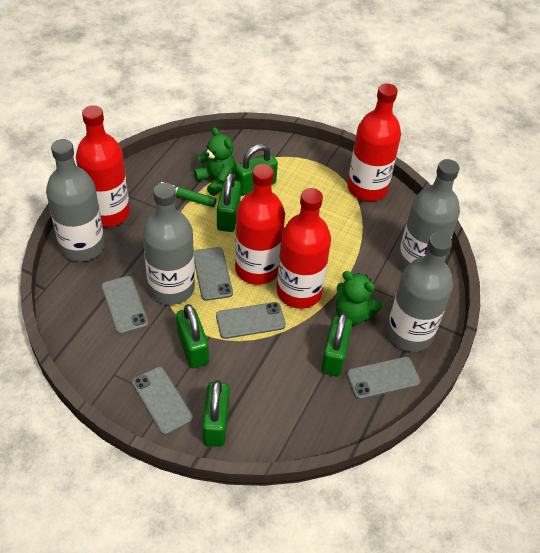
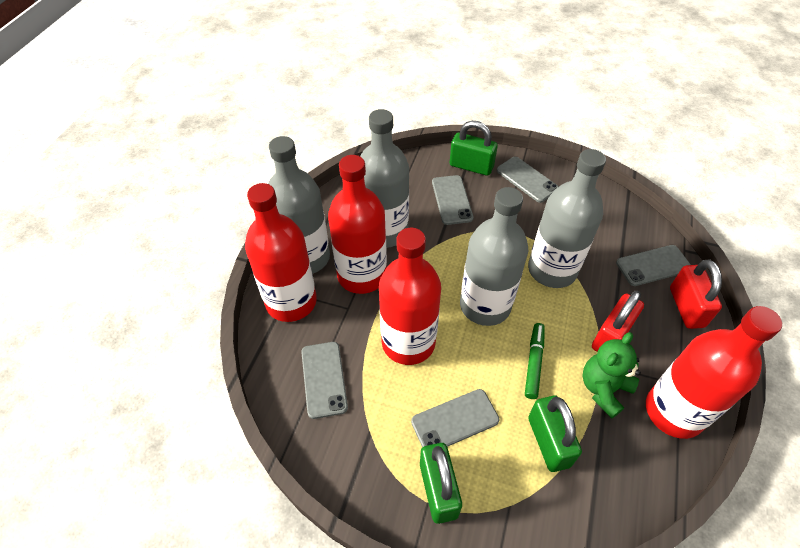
green padlock: 5 -> 3
green teddy bear: 2 -> 1
red padlock: 0 -> 2

